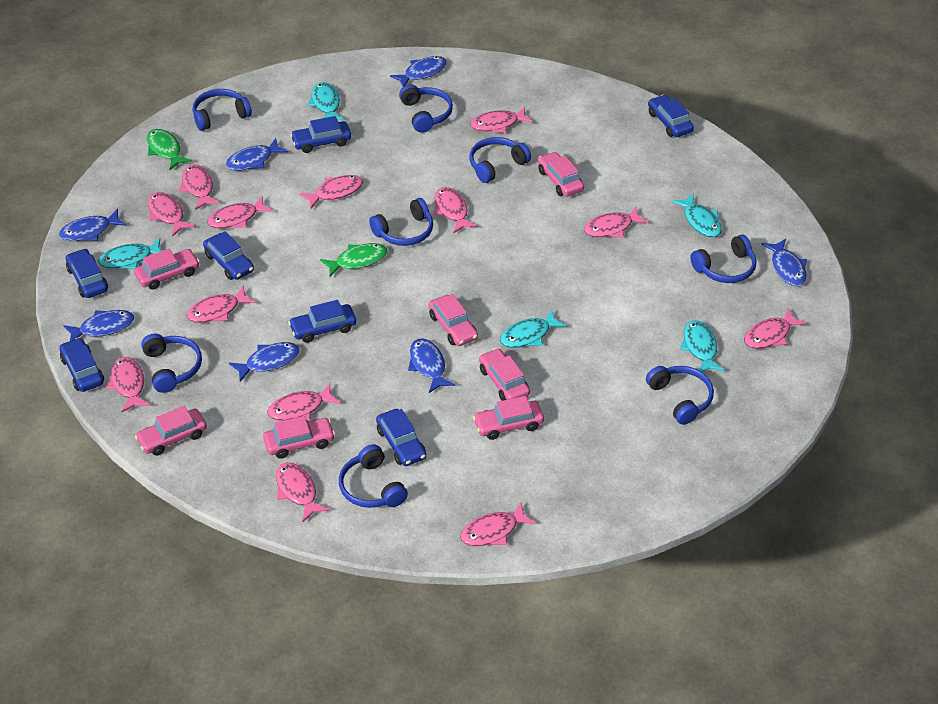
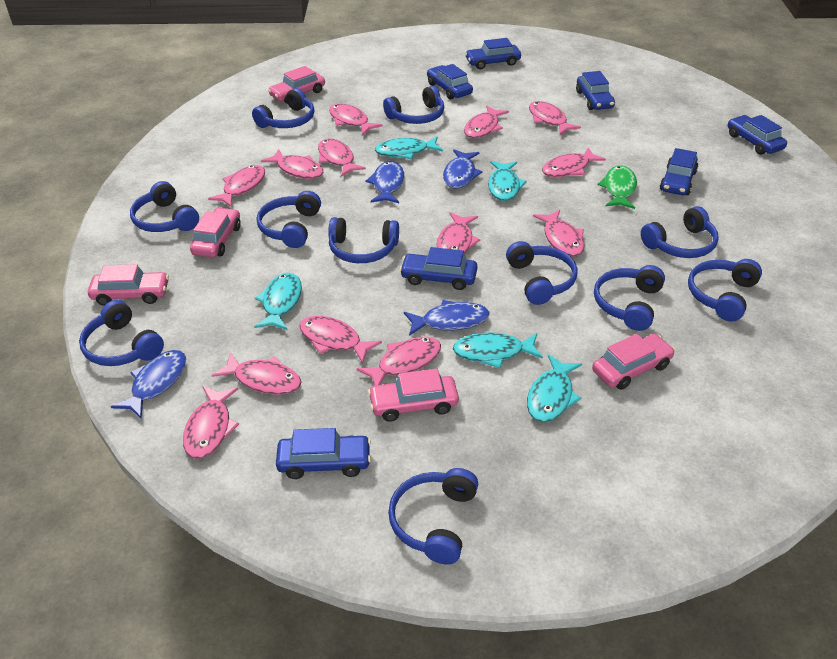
blue fish: 7 -> 4
blue headphones: 8 -> 11
green fish: 2 -> 1
pink car: 7 -> 5

